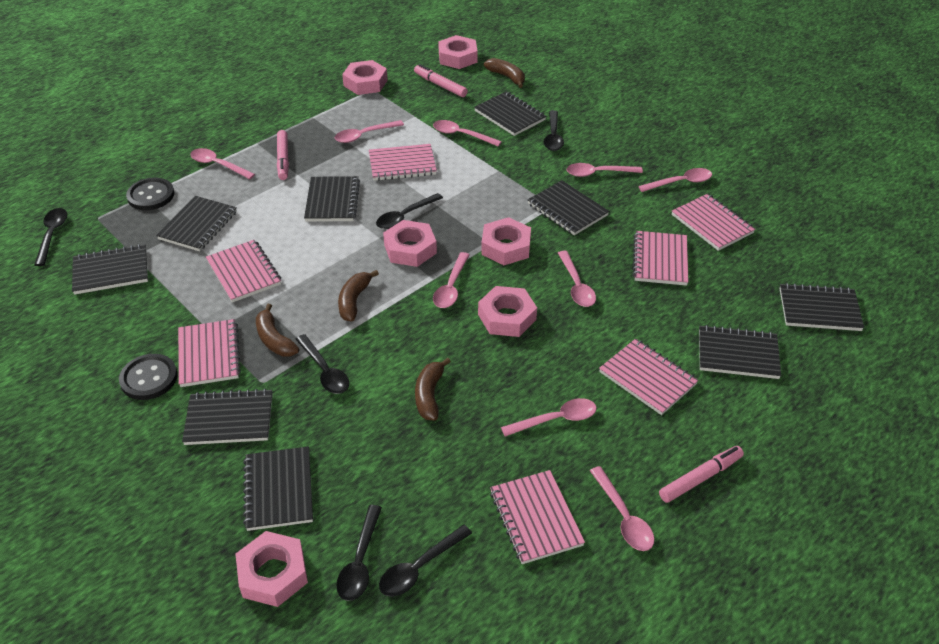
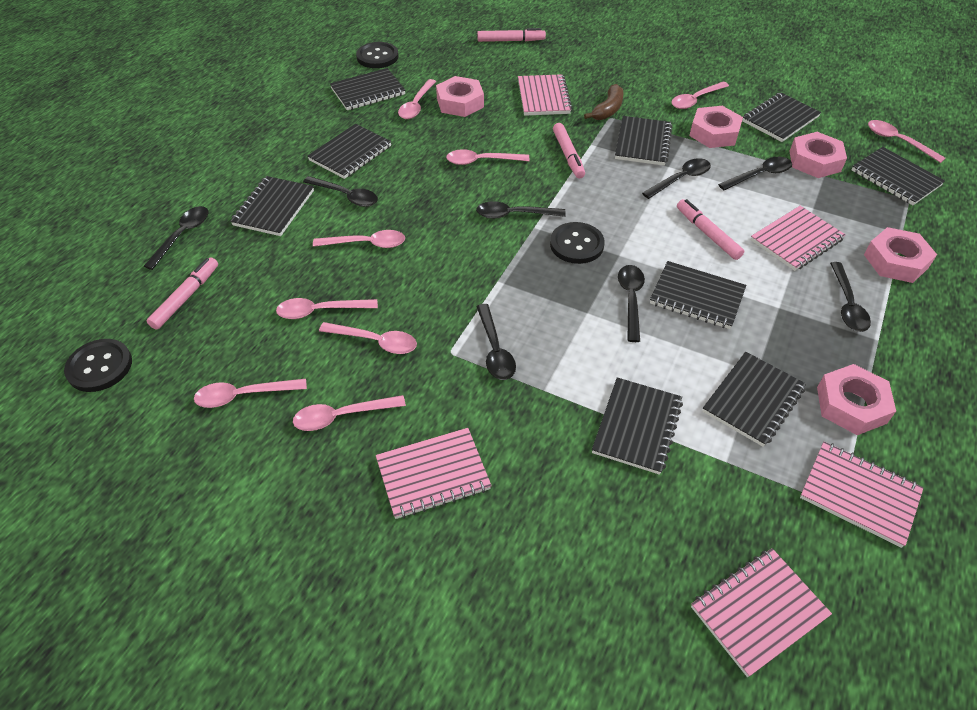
black button: 2 -> 3
black spoon: 6 -> 8
brown banana: 4 -> 1
pink marker: 3 -> 4
pink notebook: 7 -> 5
pink nut: 6 -> 5

